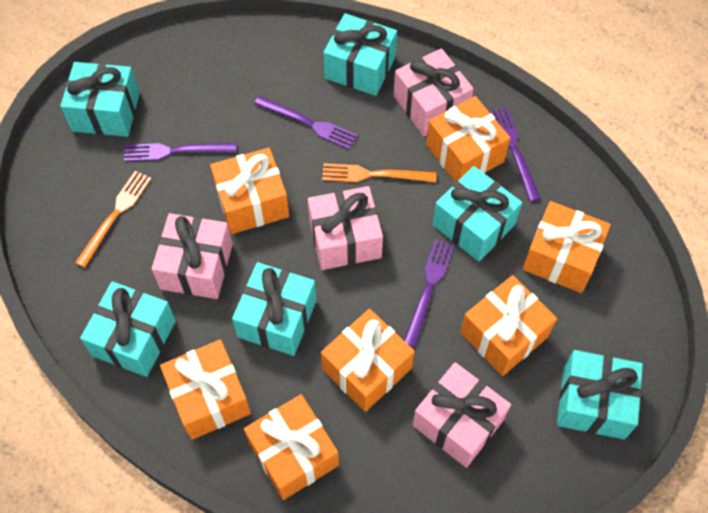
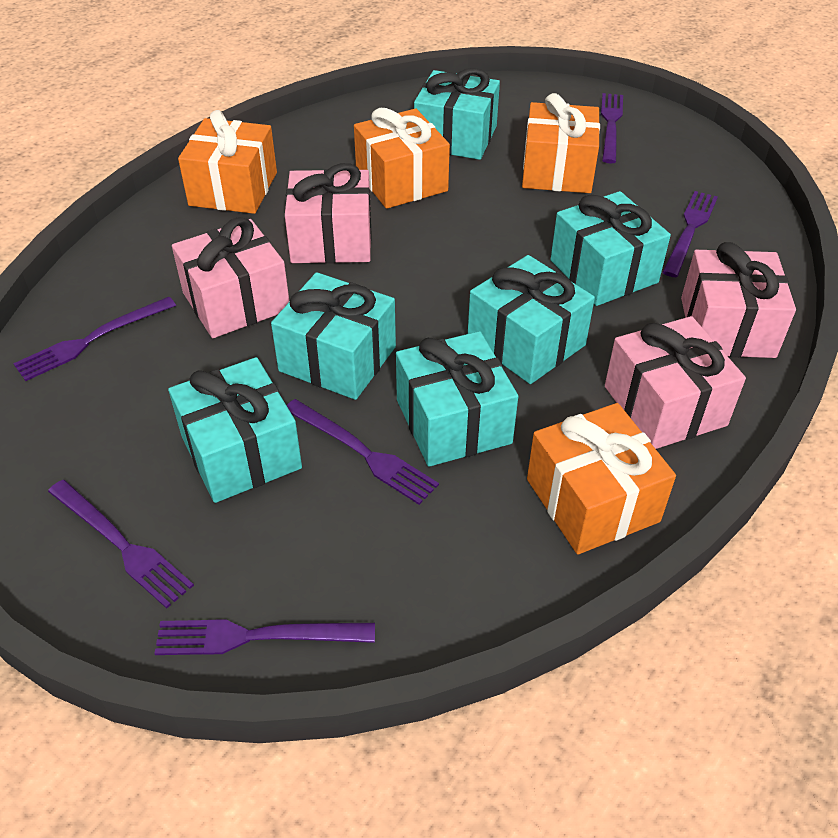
orange fork: 2 -> 0
orange gift: 7 -> 4
purple fork: 4 -> 6

